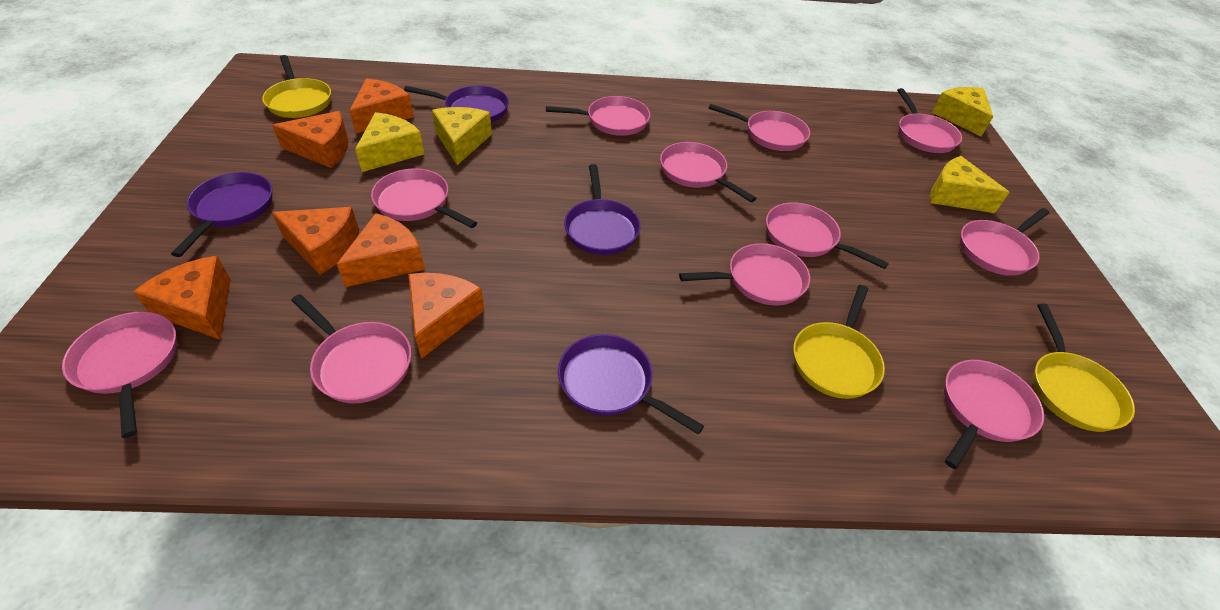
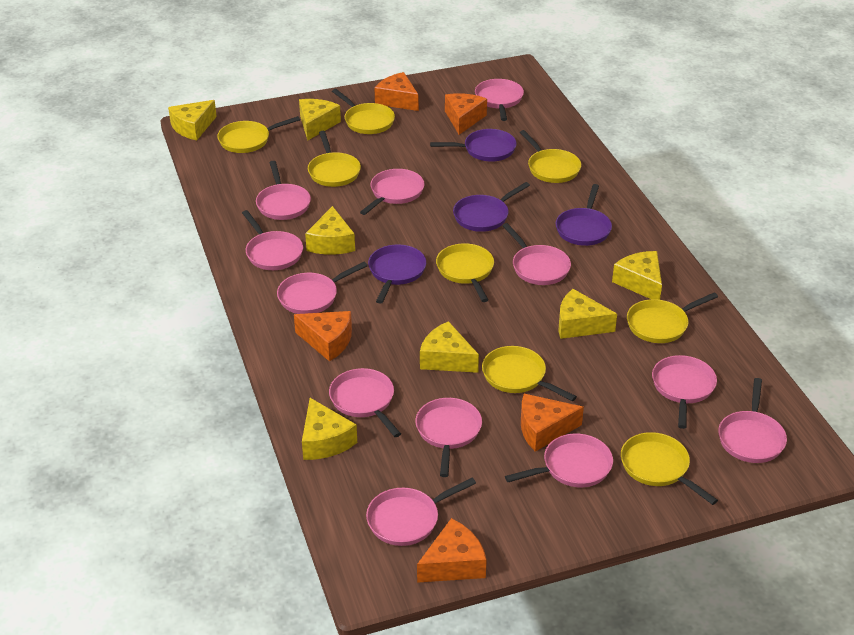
orange cheese: 6 -> 5
pink pan: 11 -> 12
yellow cheese: 4 -> 7
yellow pan: 3 -> 8

